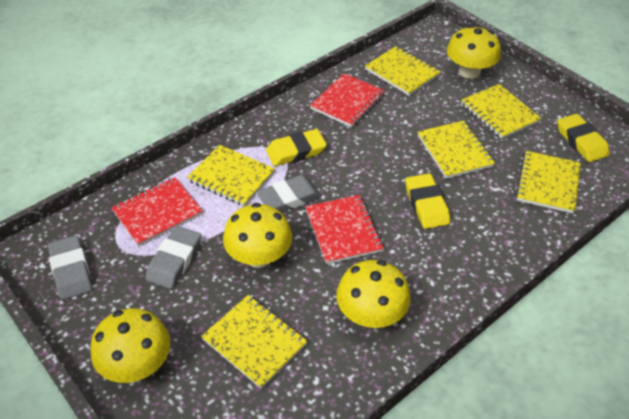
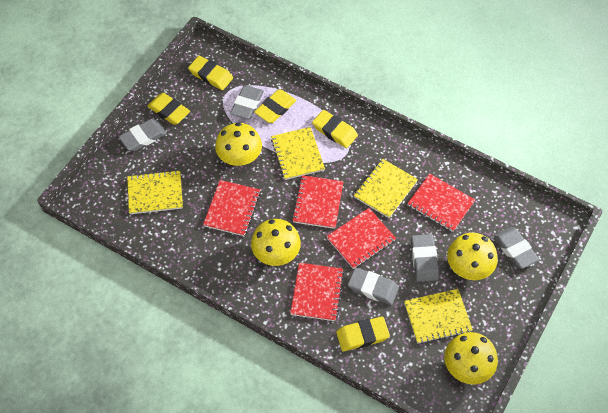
grey eraser: 3 -> 5
red notebook: 3 -> 5
yellow eraser: 3 -> 5
yellow notebook: 6 -> 4

